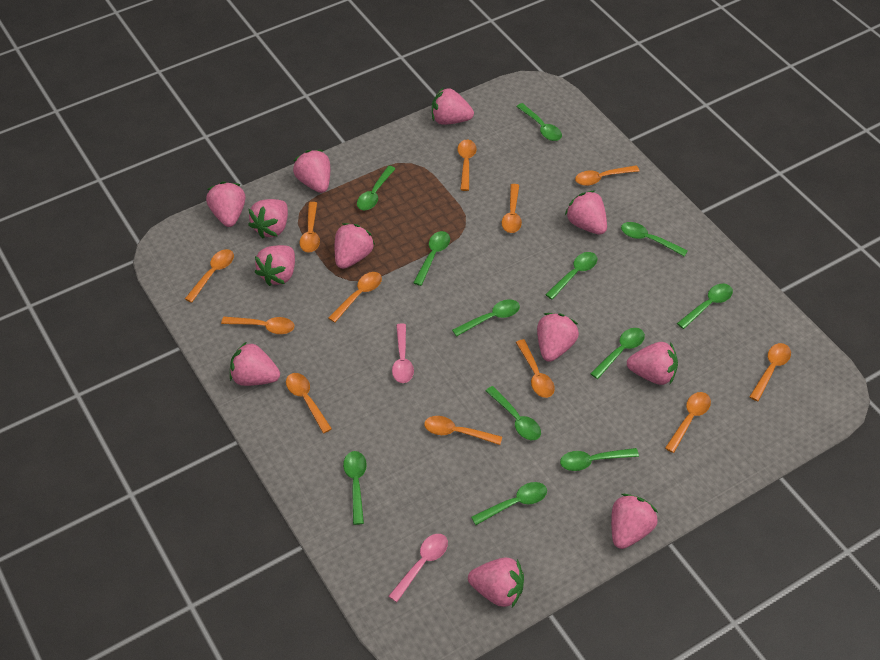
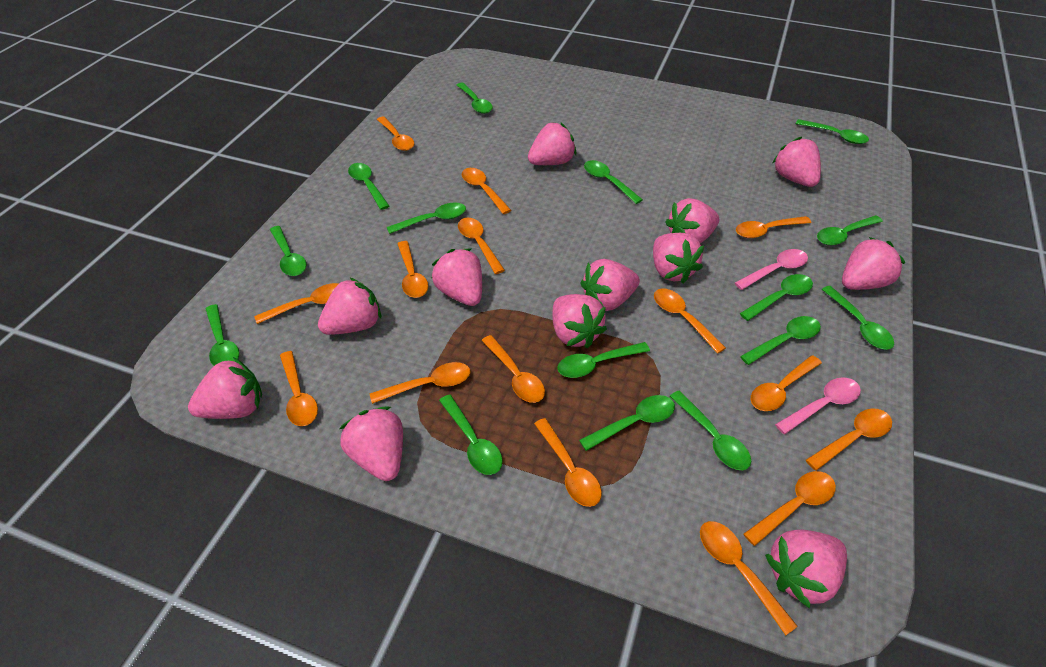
green spoon: 12 -> 15
orange spoon: 12 -> 15

